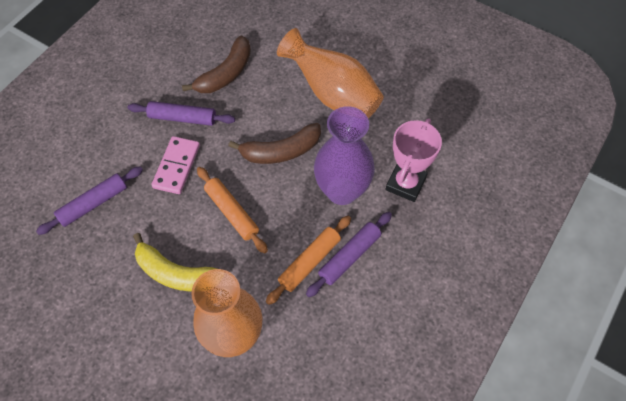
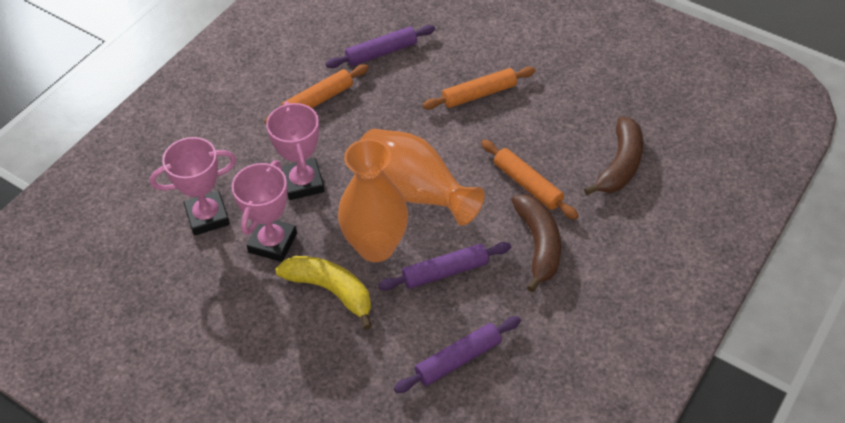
orange rolling pin: 2 -> 3
pink domino: 1 -> 0
pink trophy: 1 -> 3
purple vase: 1 -> 0

